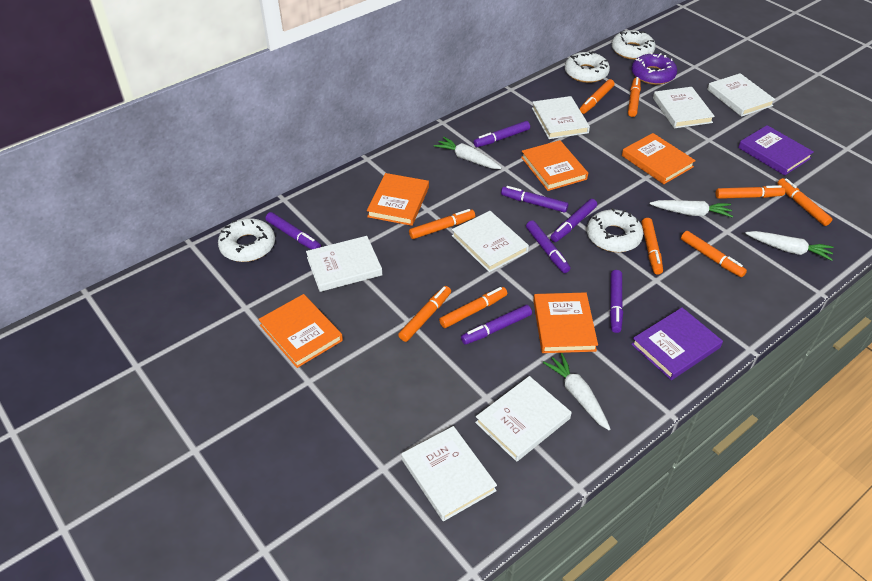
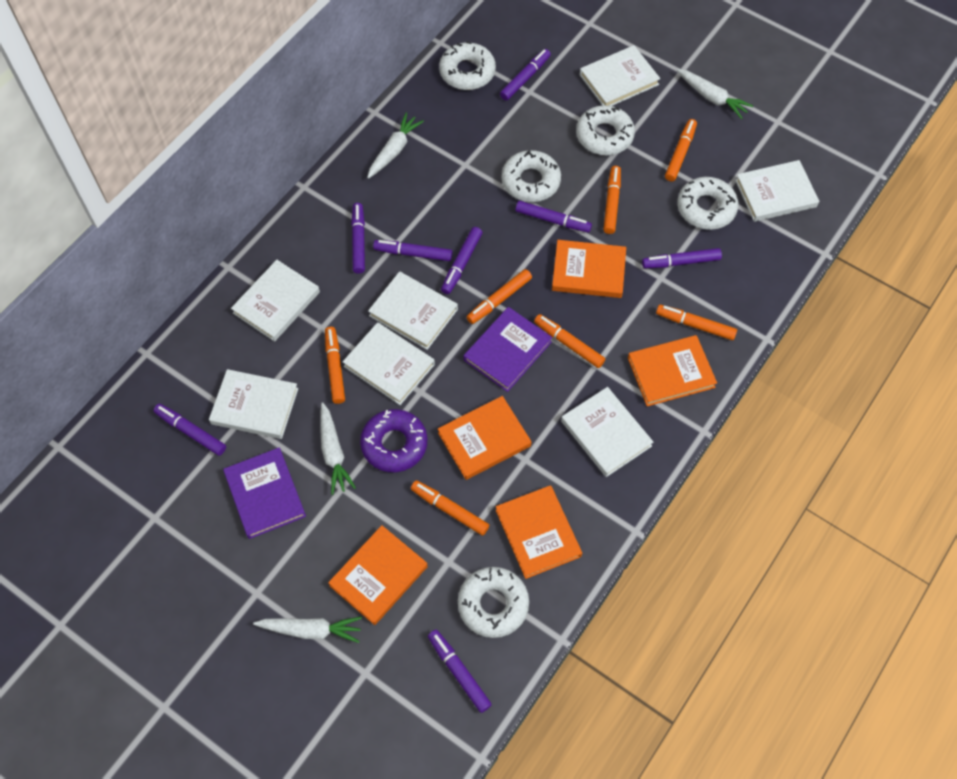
orange marker: 9 -> 7
purple marker: 7 -> 8
white donut: 4 -> 5

